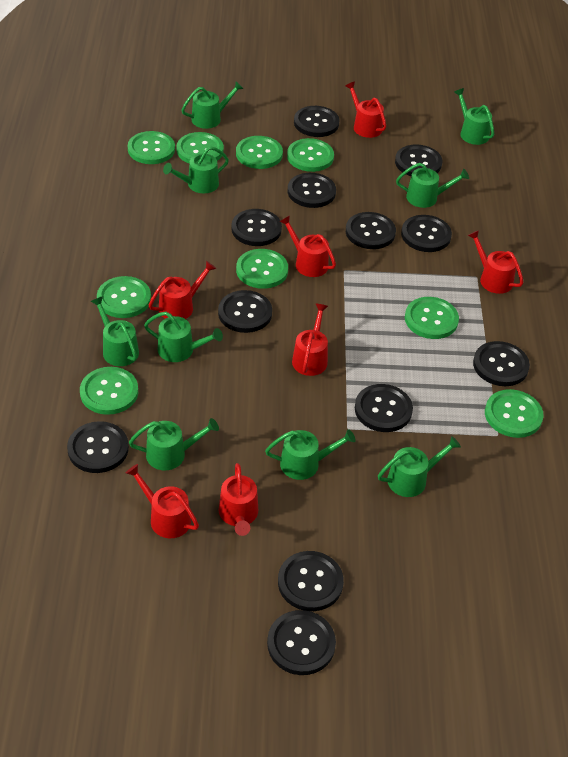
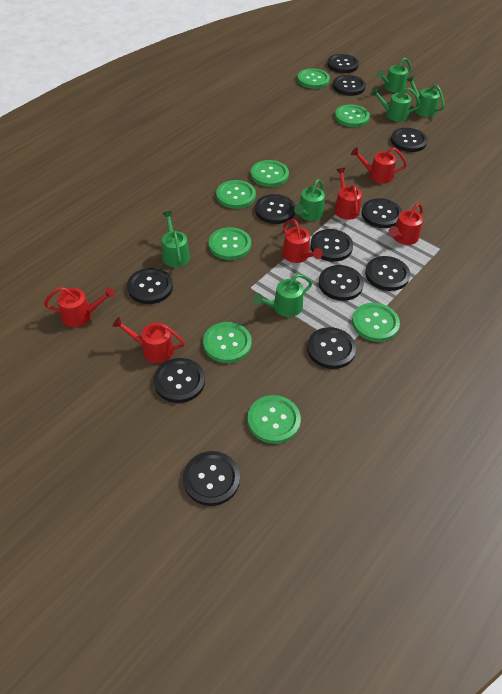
green button: 9 -> 8
green watering can: 9 -> 6
red watering can: 7 -> 6

